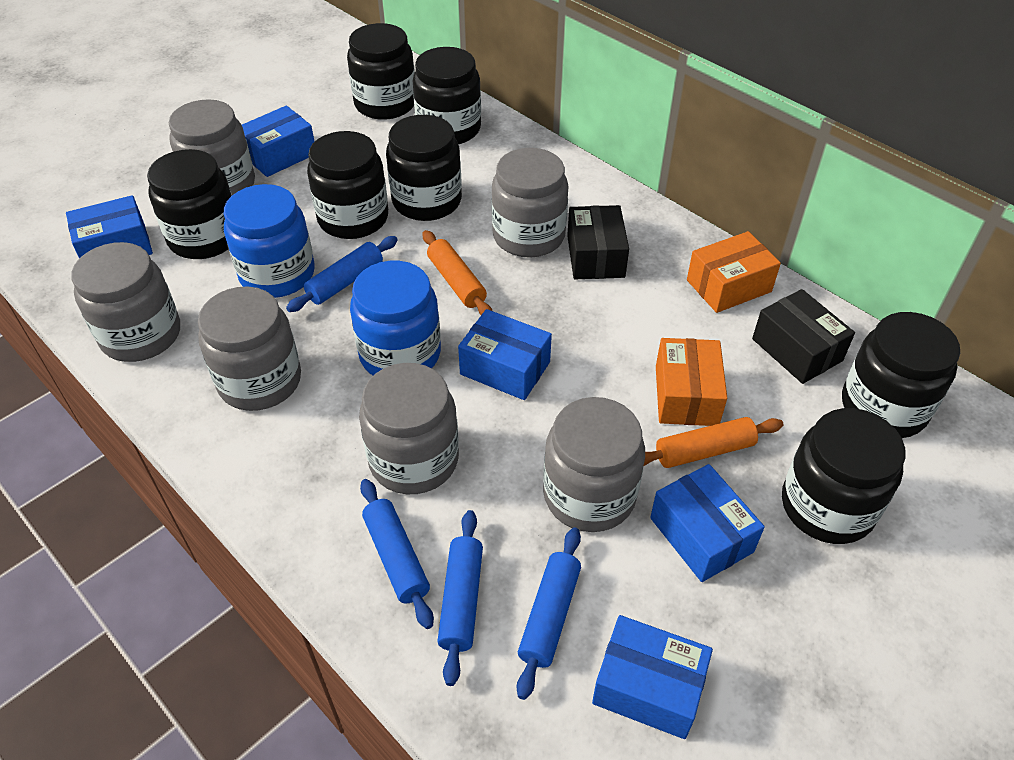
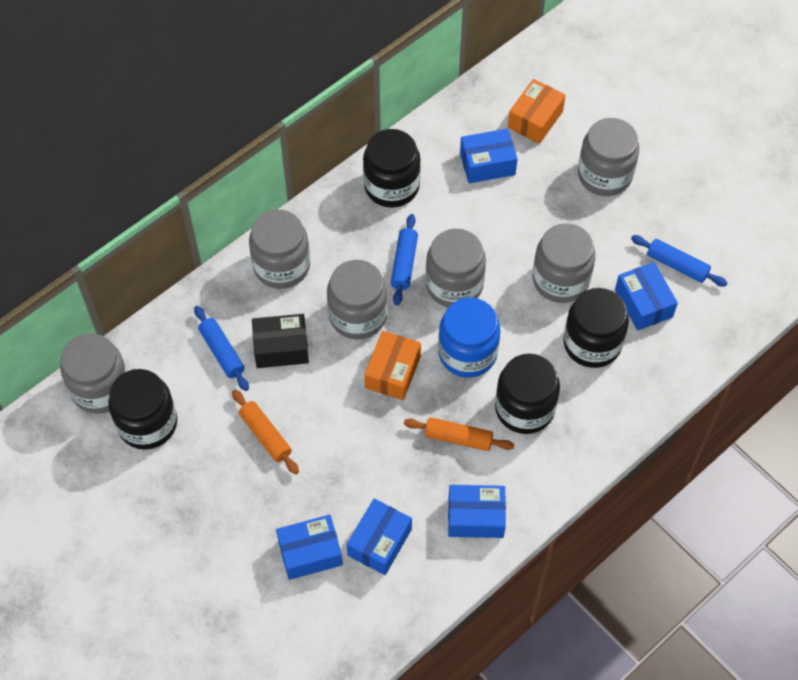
black box: 2 -> 1
black jar: 7 -> 4
blue jar: 2 -> 1
blue rolling pin: 4 -> 3

